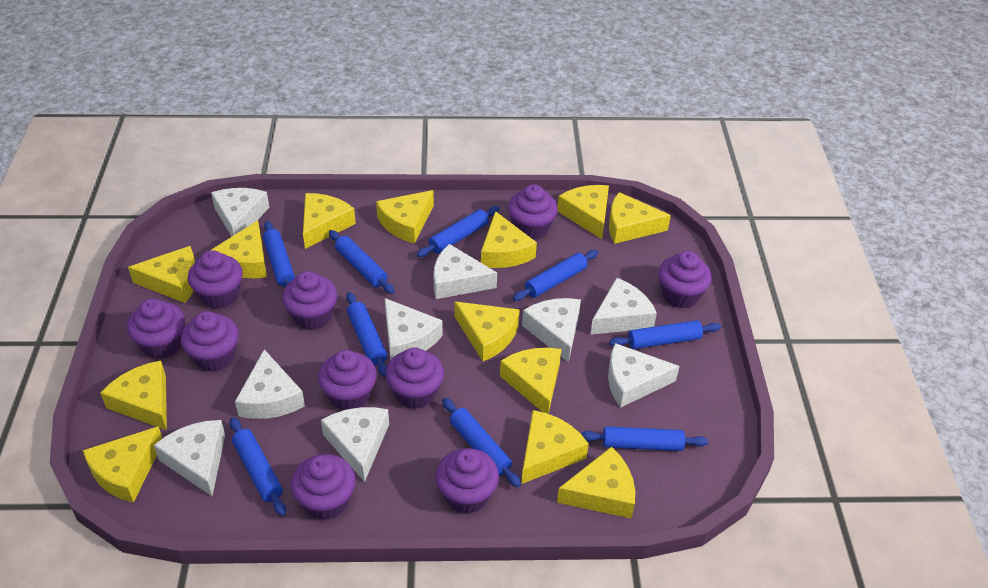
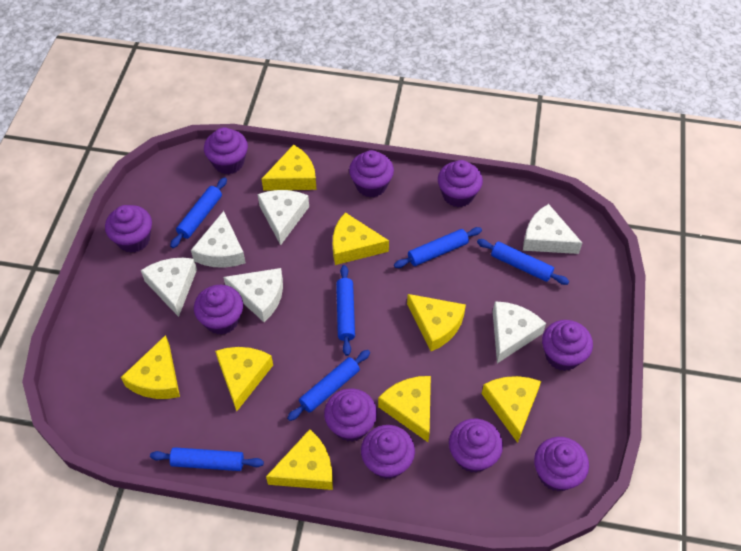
blue rolling pin: 9 -> 6
white cheese: 9 -> 6
yellow cheese: 13 -> 8

